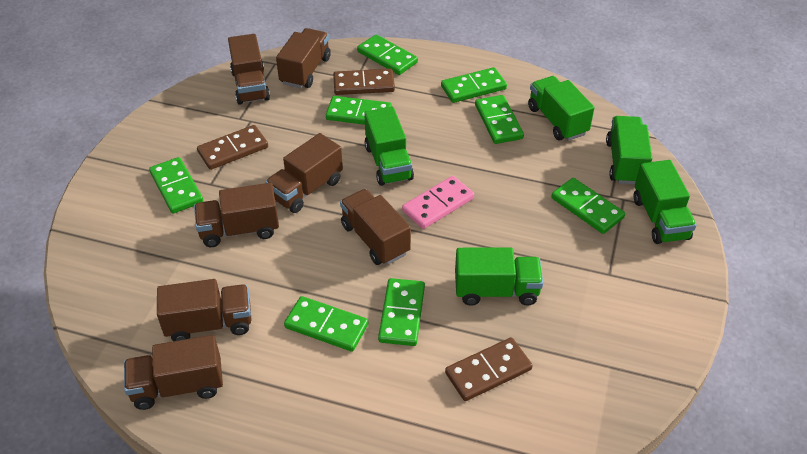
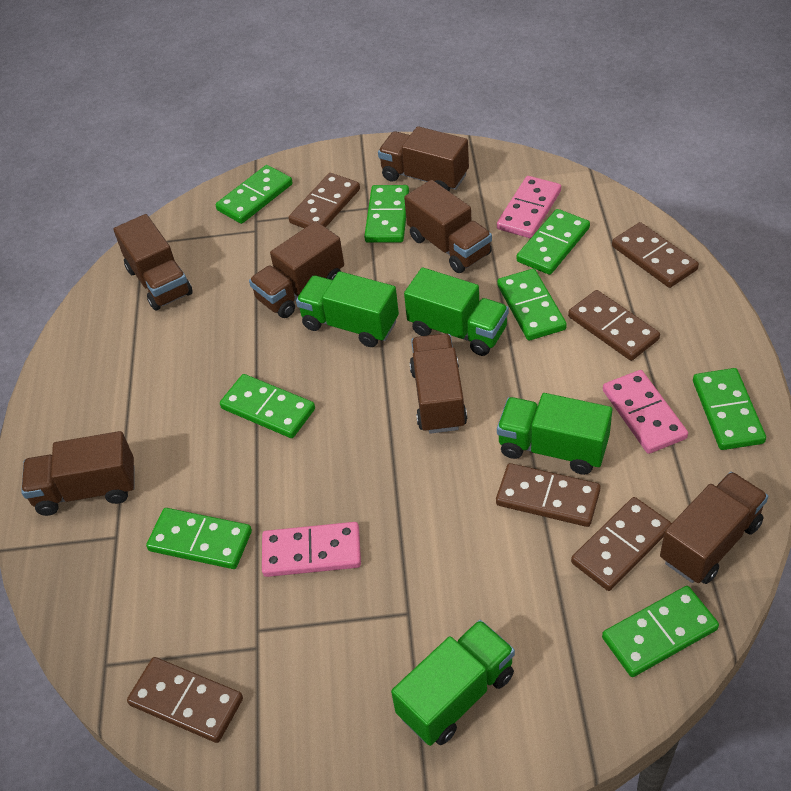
brown domino: 3 -> 6
green truck: 5 -> 4
pink domino: 1 -> 3

